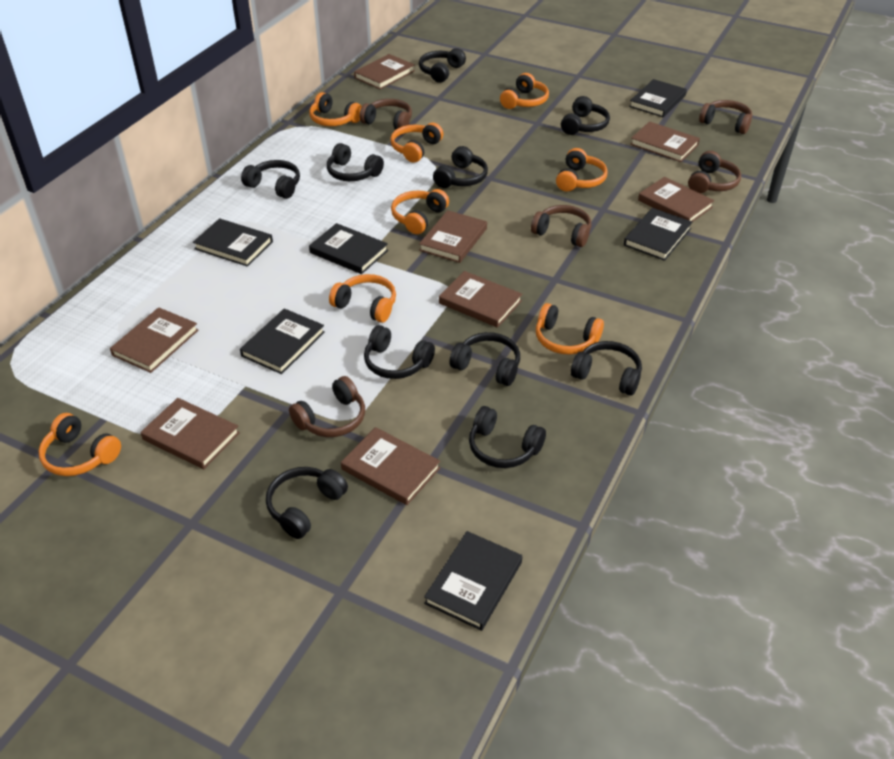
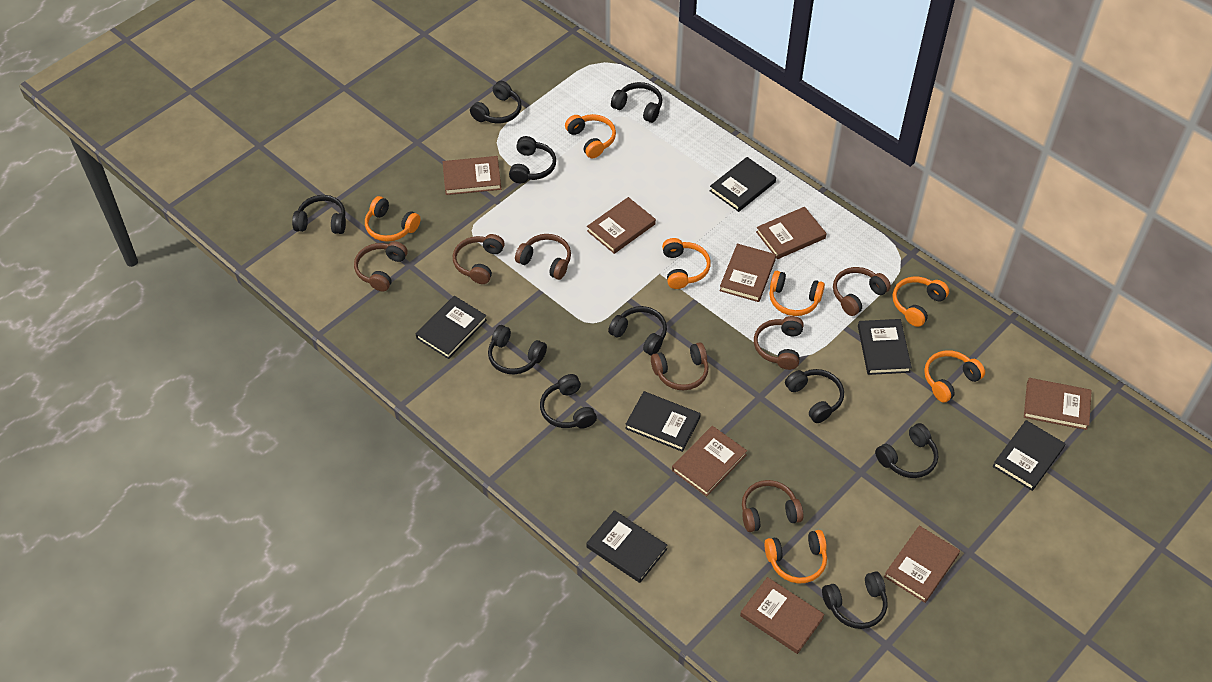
brown headphones: 5 -> 7
orange headphones: 8 -> 7

